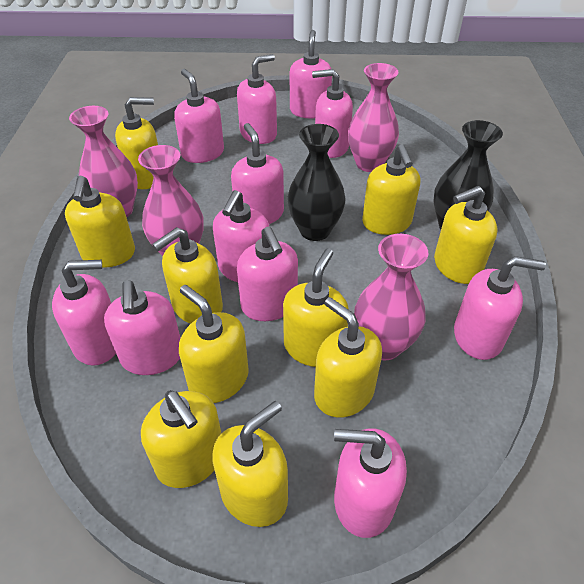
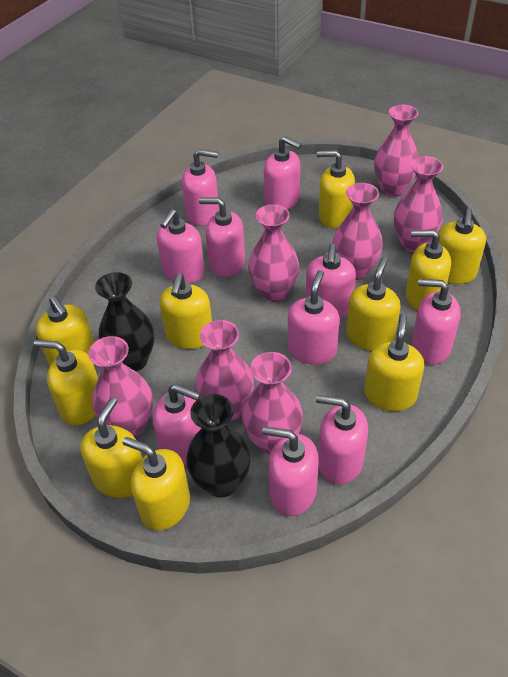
pink soap dispenser: 11 -> 10
pink vase: 4 -> 7

